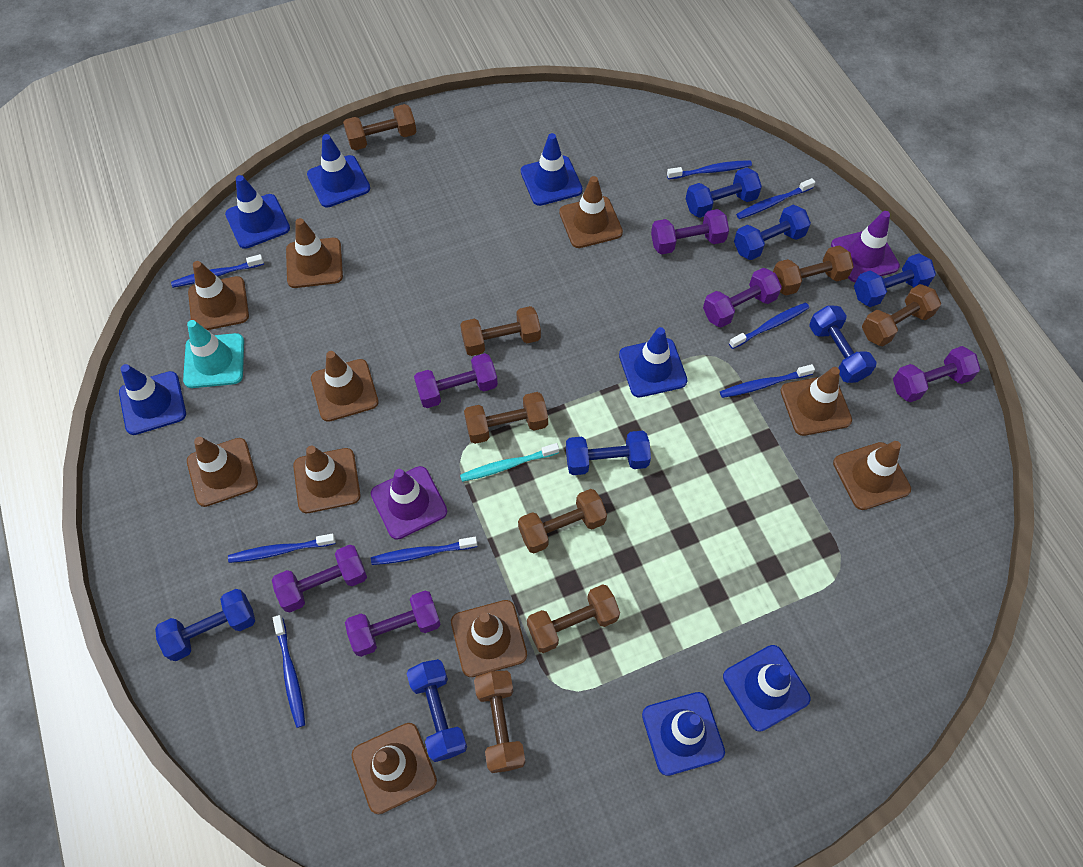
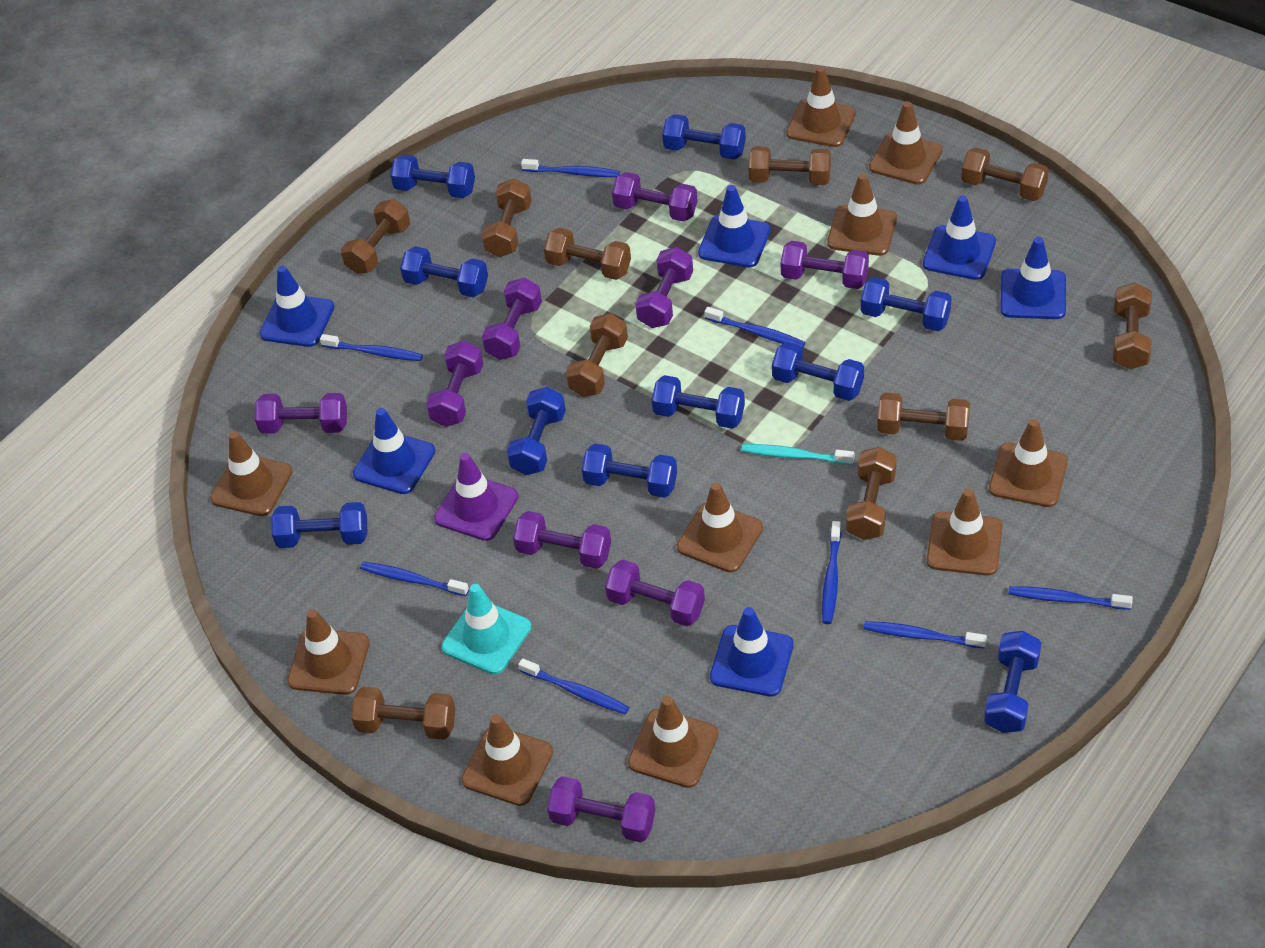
blue dumbbell: 7 -> 10
blue traffic cone: 7 -> 6
brown dumbbell: 8 -> 10
purple dumbbell: 6 -> 9
purple traffic cone: 2 -> 1

